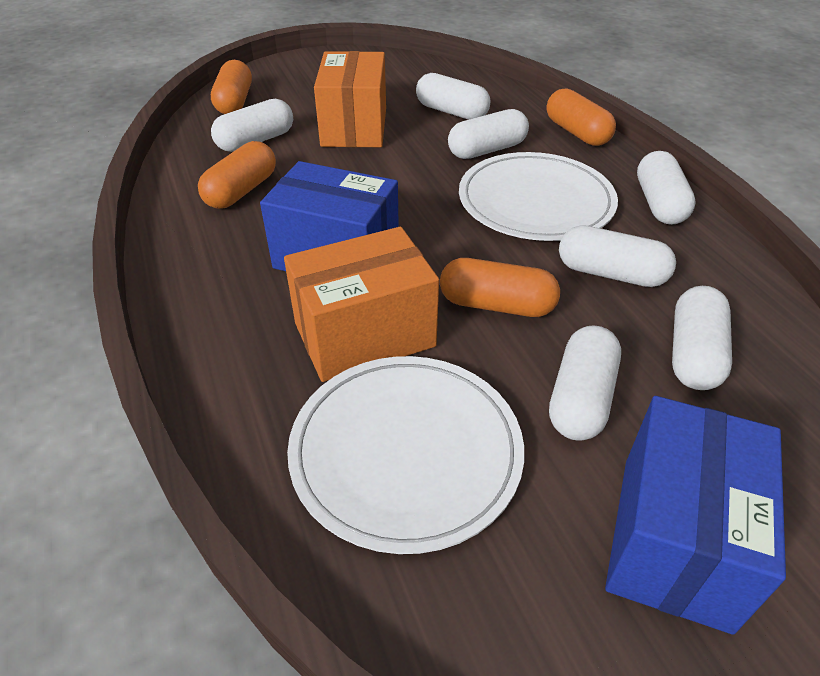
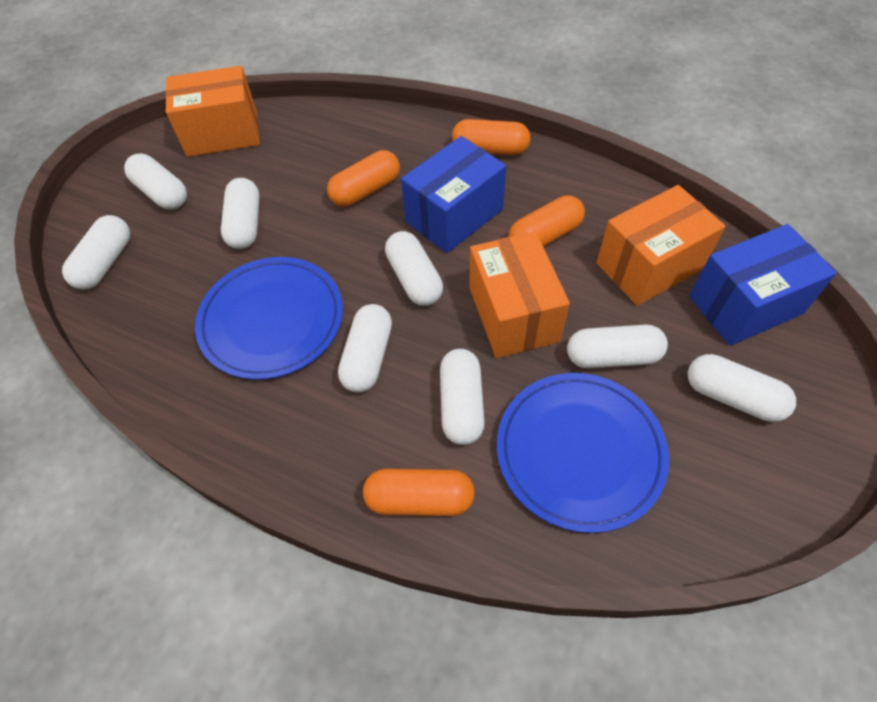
blue plate: 0 -> 2
orange box: 2 -> 3
white capsule: 7 -> 8
white plate: 2 -> 0

